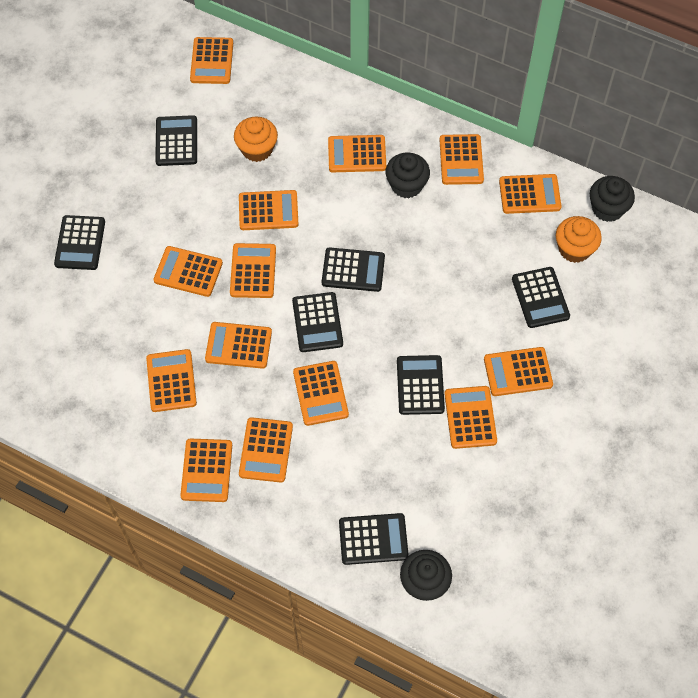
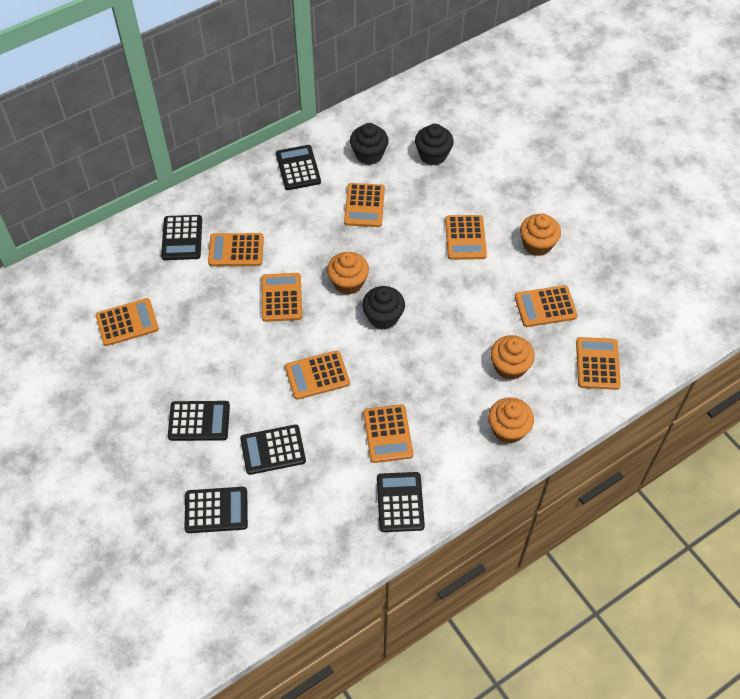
black calculator: 7 -> 6
orange calculator: 14 -> 9
orange cupcake: 2 -> 4

